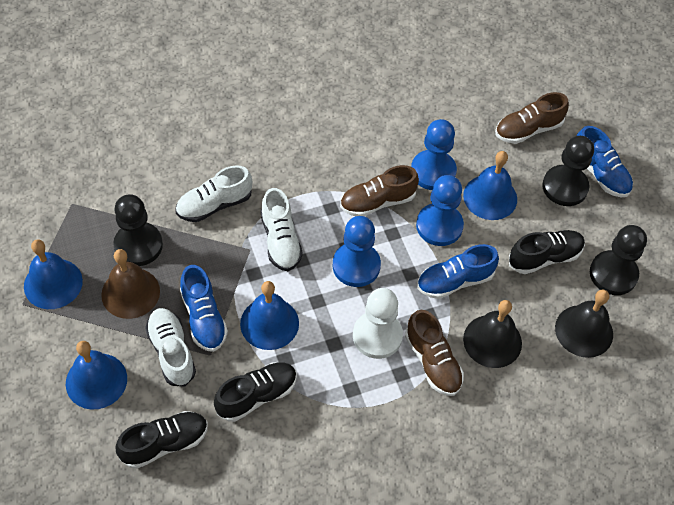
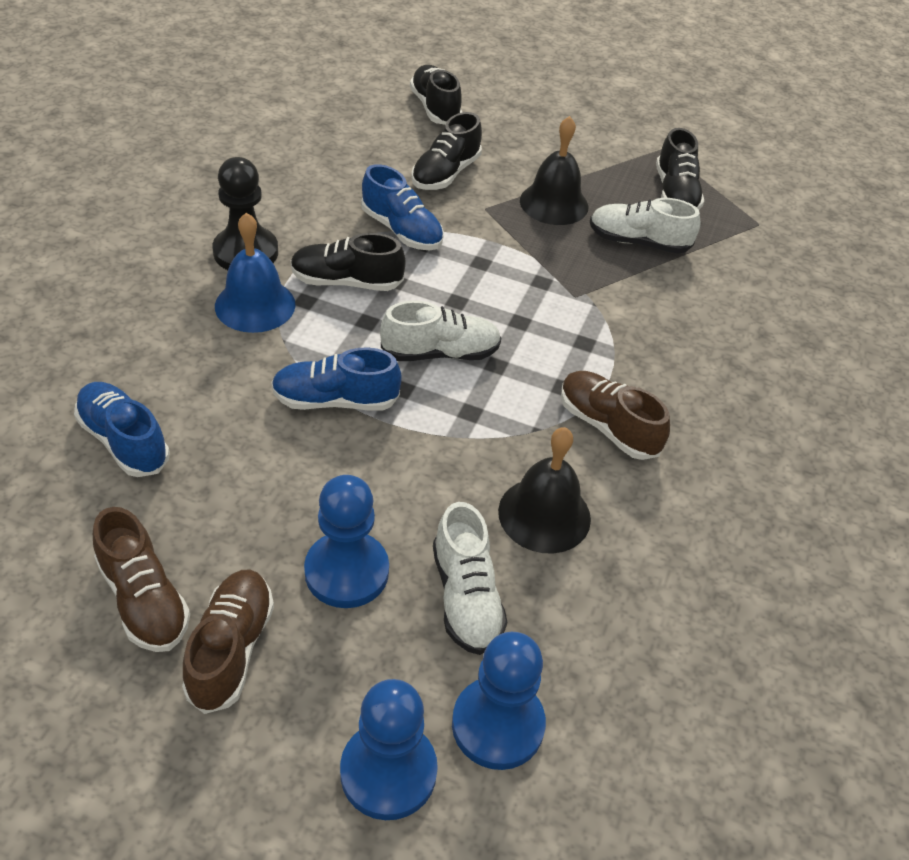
black pawn: 3 -> 1
black shoe: 3 -> 4
blue bell: 4 -> 1
brown bell: 1 -> 0
white pawn: 1 -> 0

